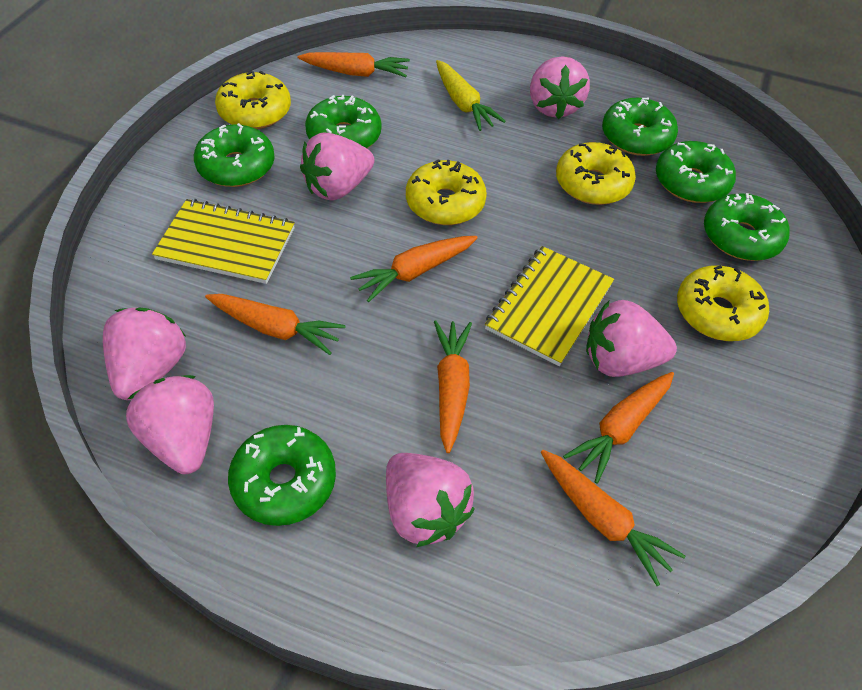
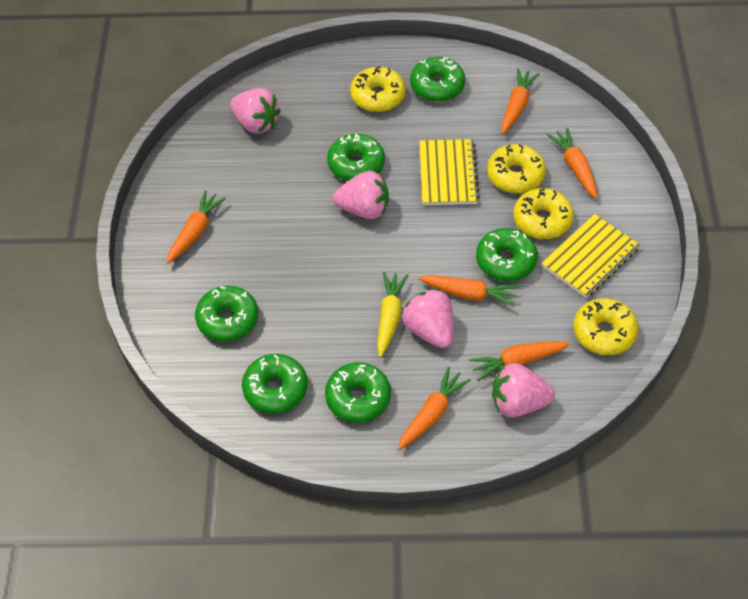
pink strawberry: 6 -> 4

